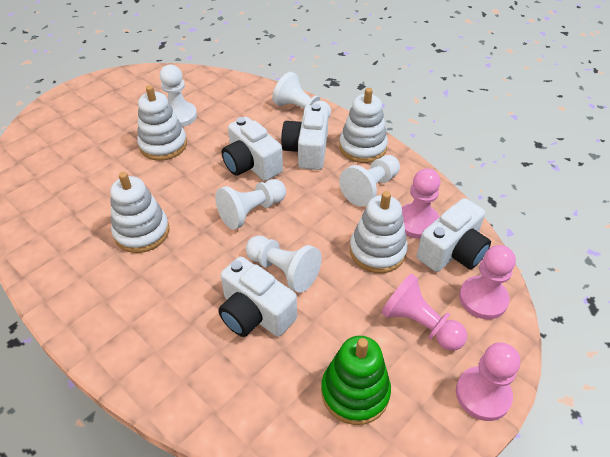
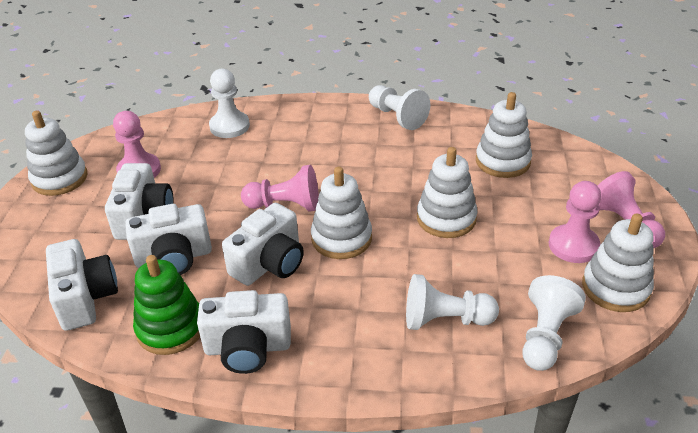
white camera: 4 -> 5
white pawn: 5 -> 4
white stacking toy: 4 -> 5

